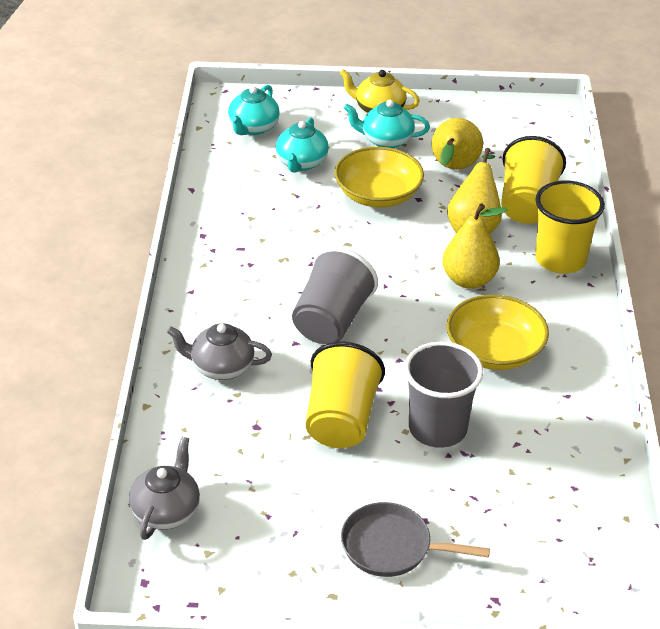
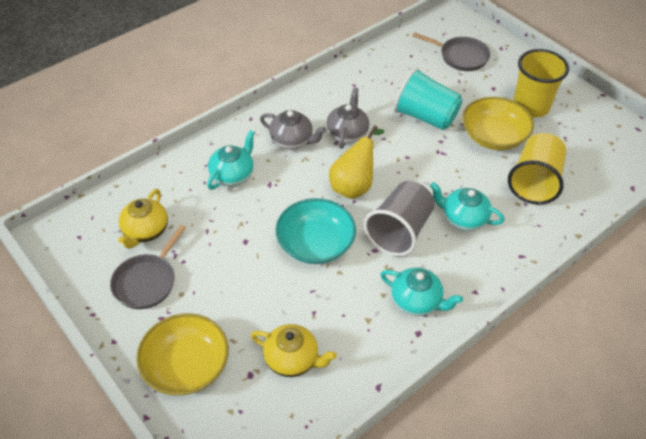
grey cup: 2 -> 1
grey pan: 1 -> 2
turquoise bowl: 0 -> 1
turquoise cup: 0 -> 1
yellow cup: 3 -> 2
yellow pear: 3 -> 1
yellow teapot: 1 -> 2

